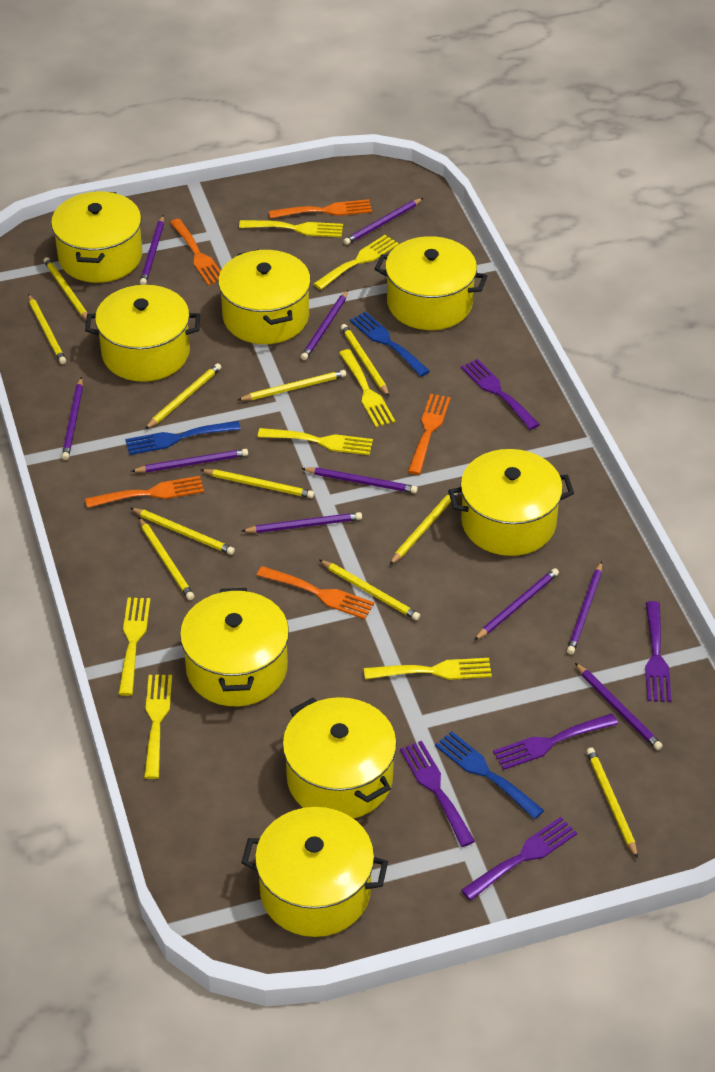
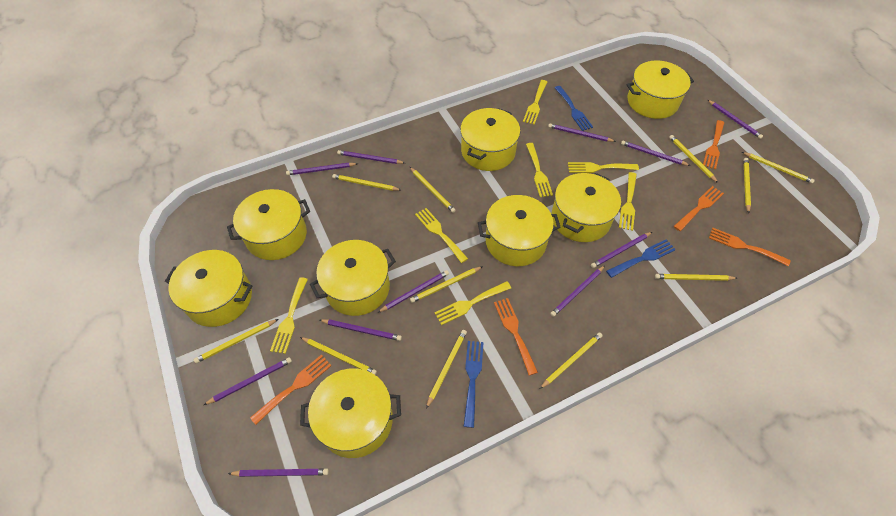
purple fork: 5 -> 0
purple pencil: 10 -> 11

